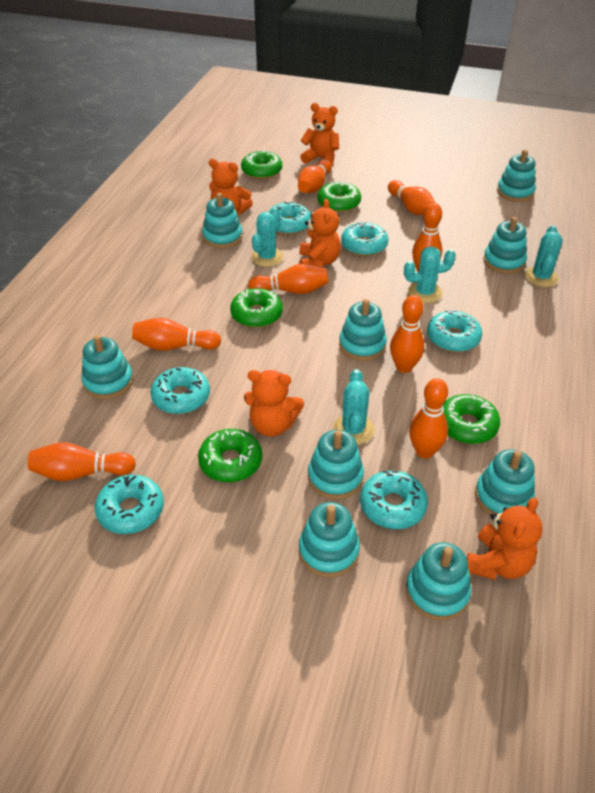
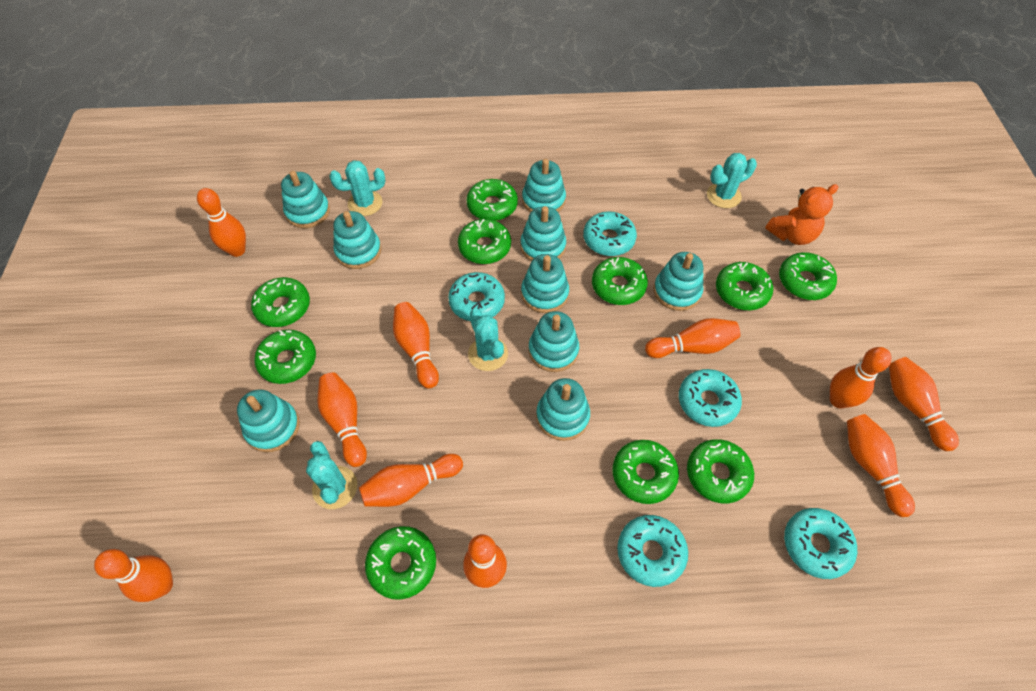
green donut: 5 -> 10
orange bowling pin: 8 -> 10
orange teddy bear: 5 -> 1
turquoise donut: 6 -> 5

